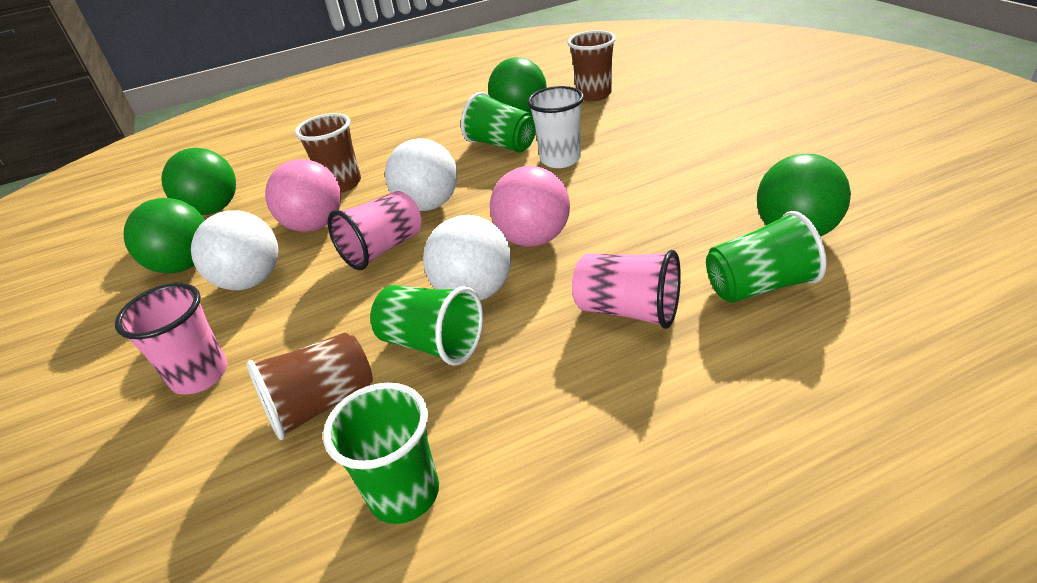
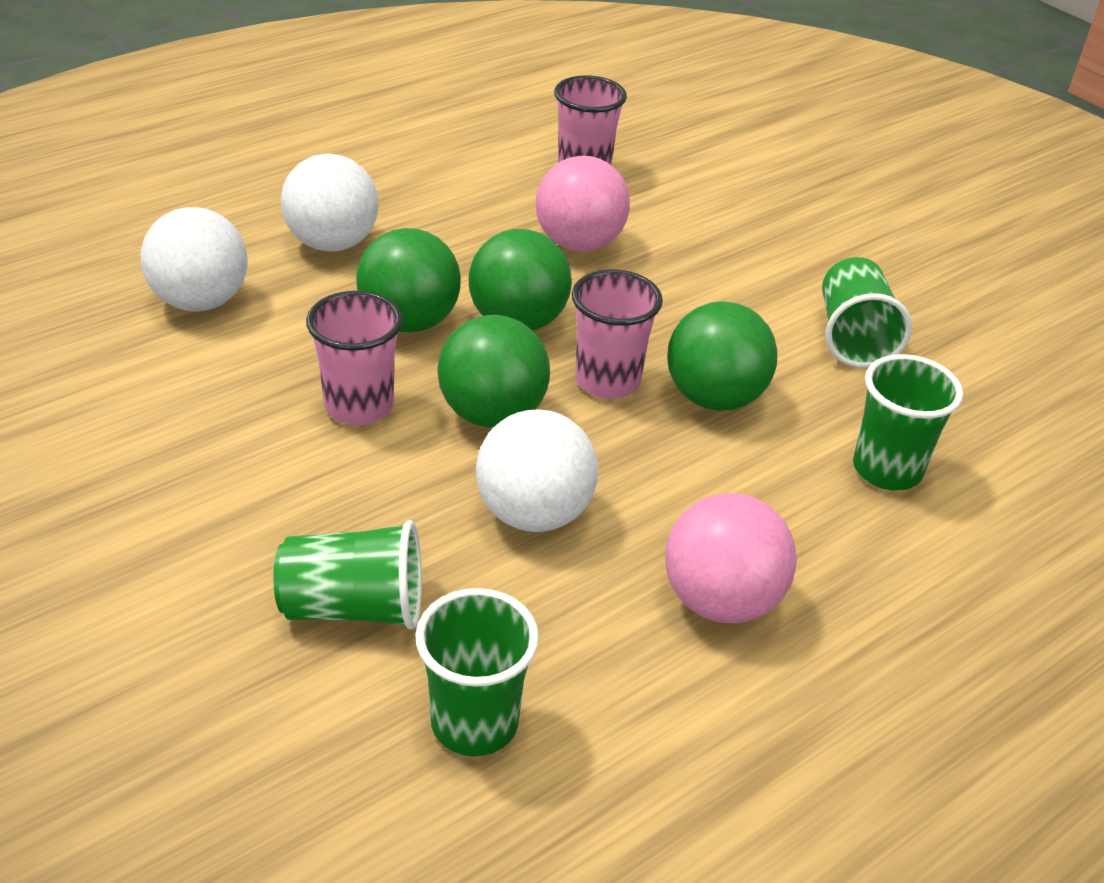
brown cup: 3 -> 0
white cup: 1 -> 0

